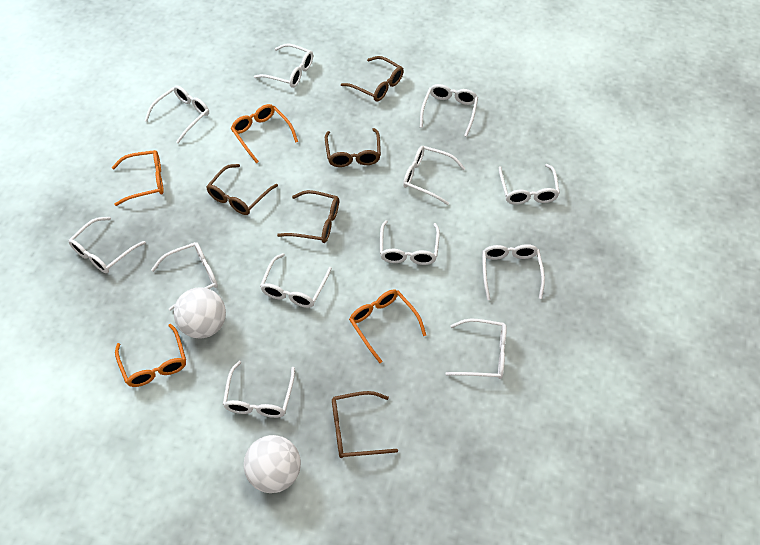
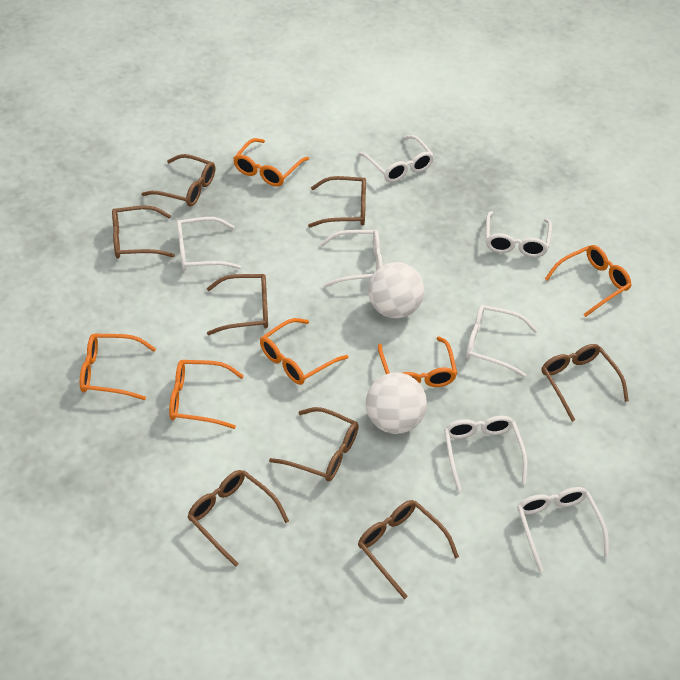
brown glasses: 5 -> 8
orange glasses: 4 -> 6
white glasses: 12 -> 7

